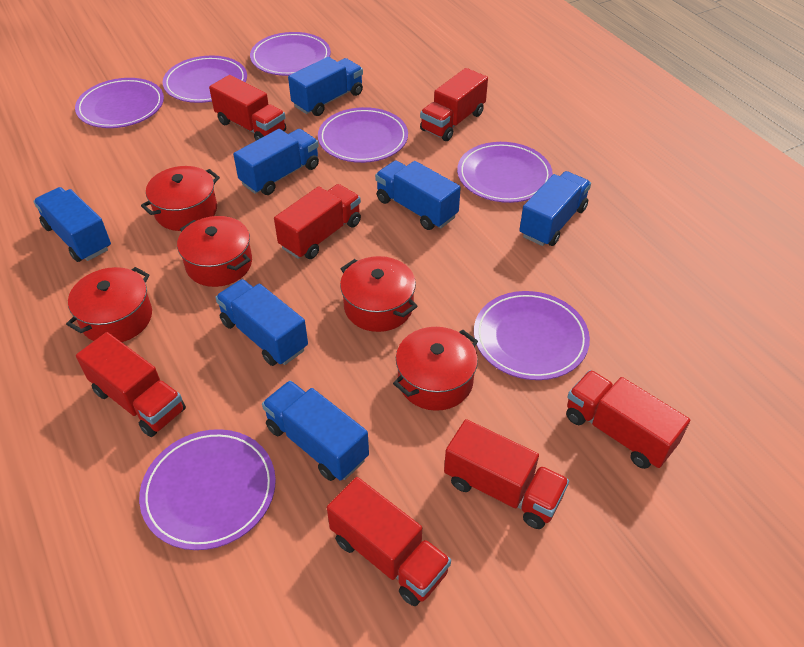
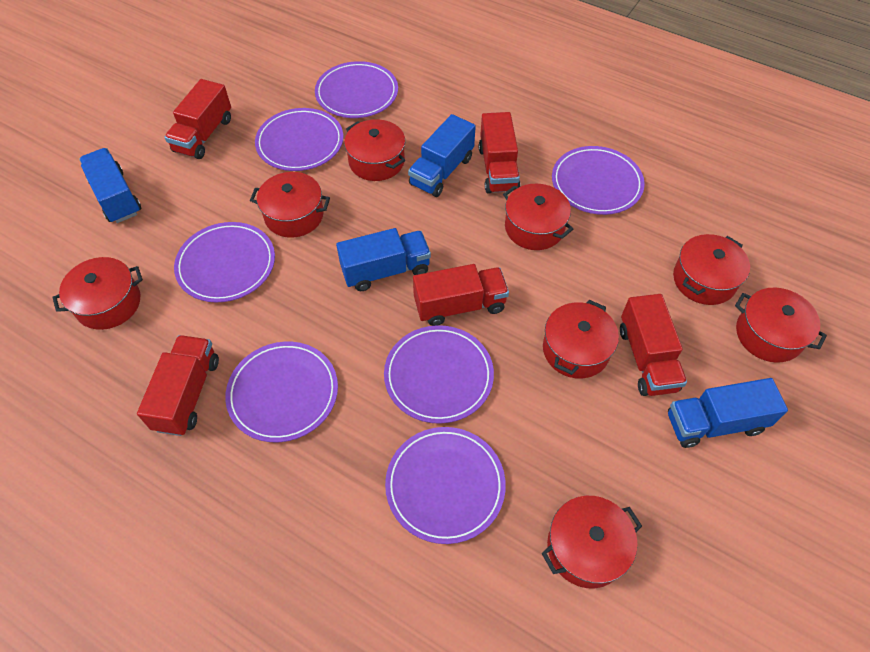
blue truck: 7 -> 4
red pot: 5 -> 8
red truck: 7 -> 5

